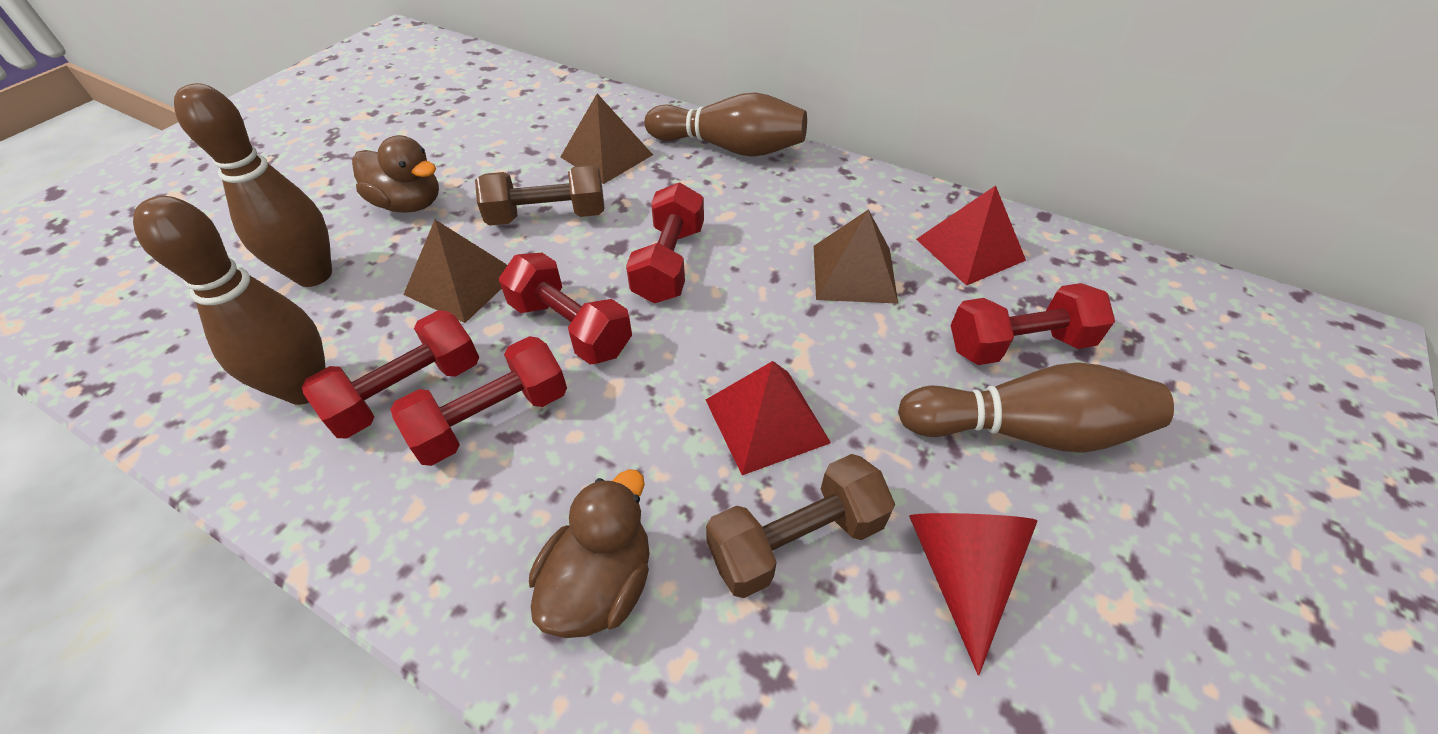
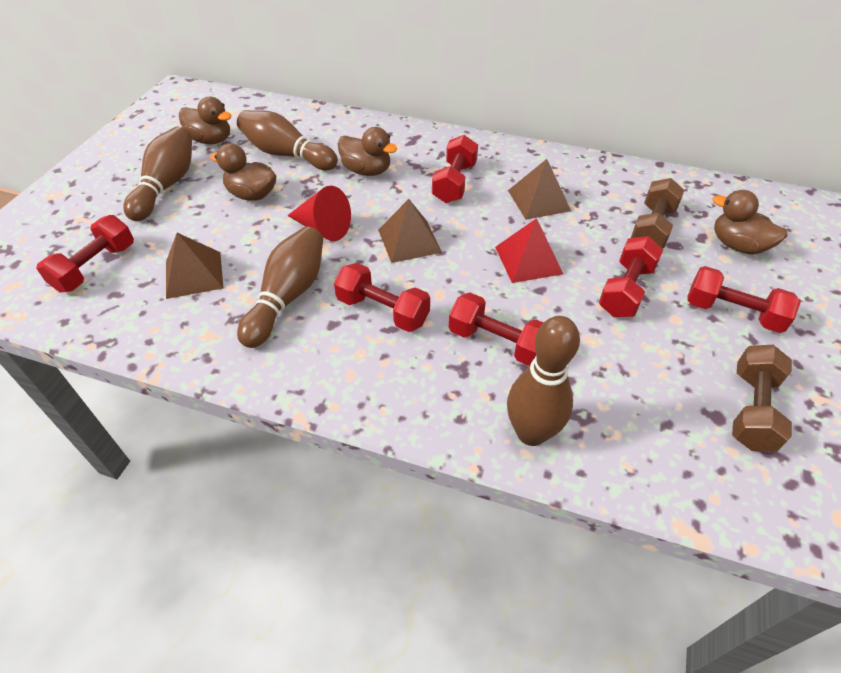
brown duck: 2 -> 4
red dumbbell: 5 -> 6
red pyramid: 2 -> 1

